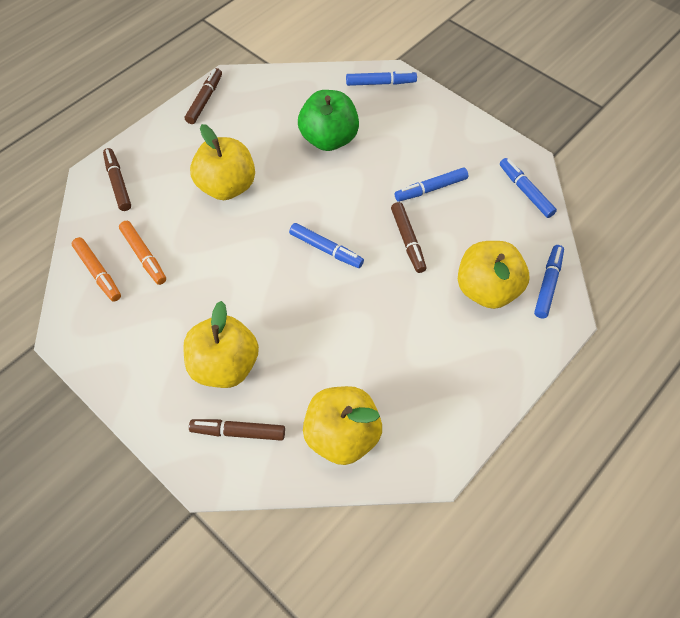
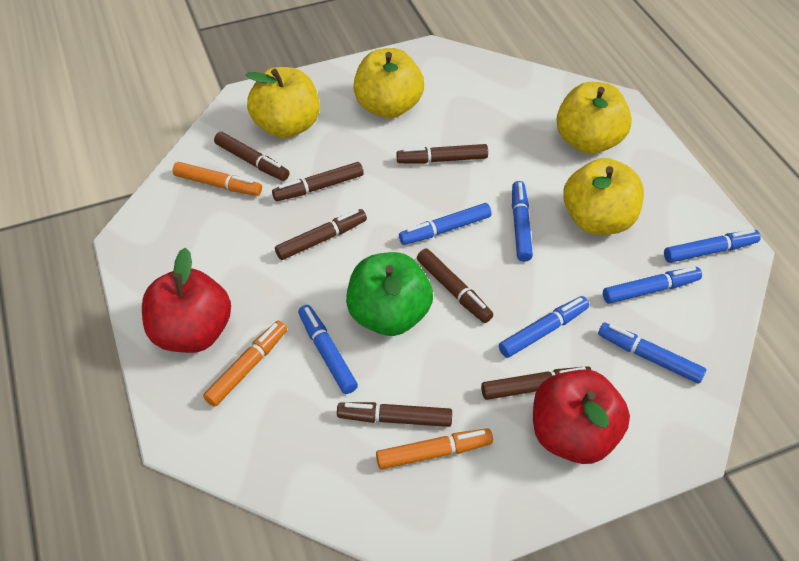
blue marker: 5 -> 7
brown marker: 4 -> 7
orange marker: 2 -> 3
red apple: 0 -> 2

